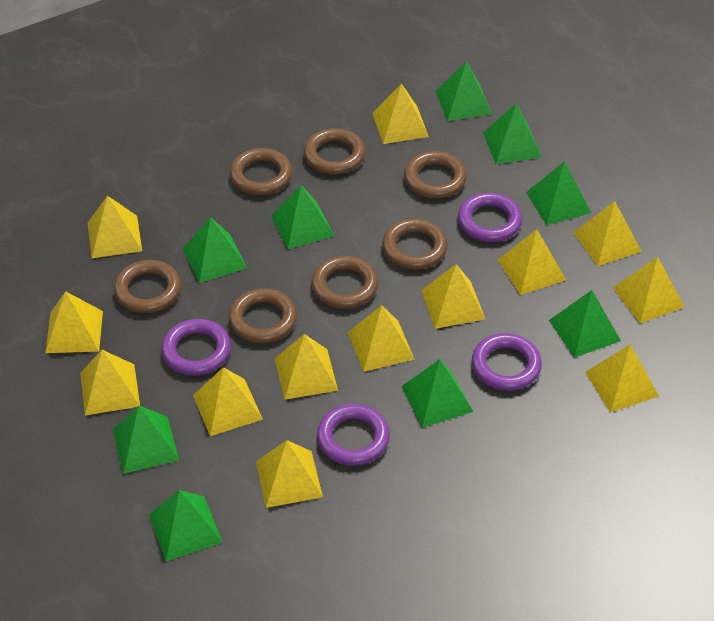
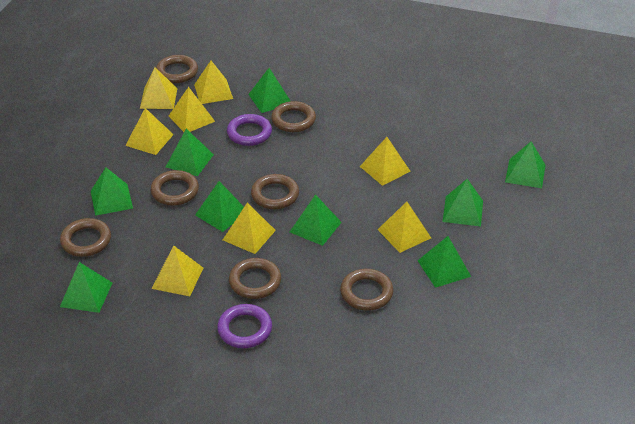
purple ring: 4 -> 2
yellow pyramid: 13 -> 8

